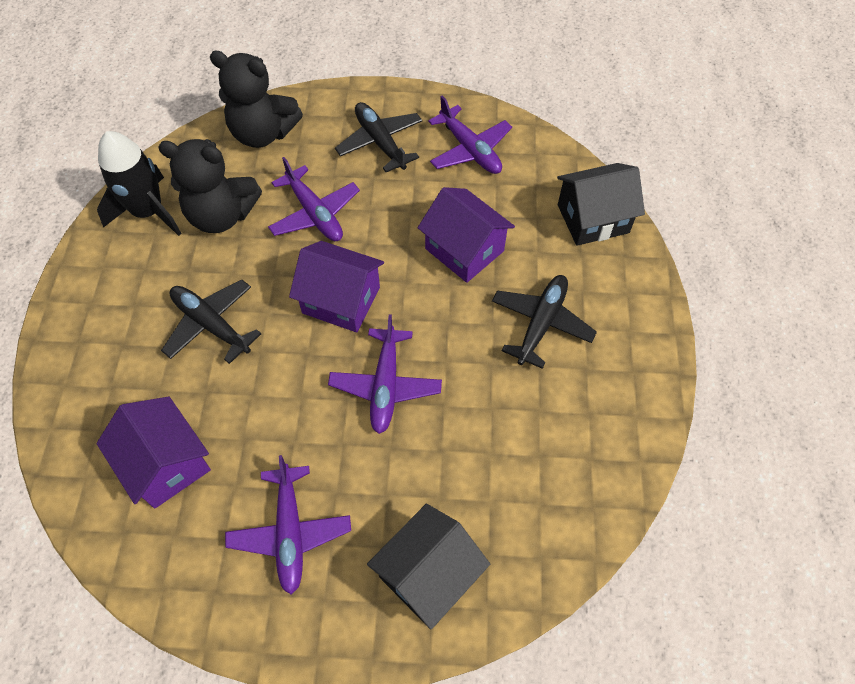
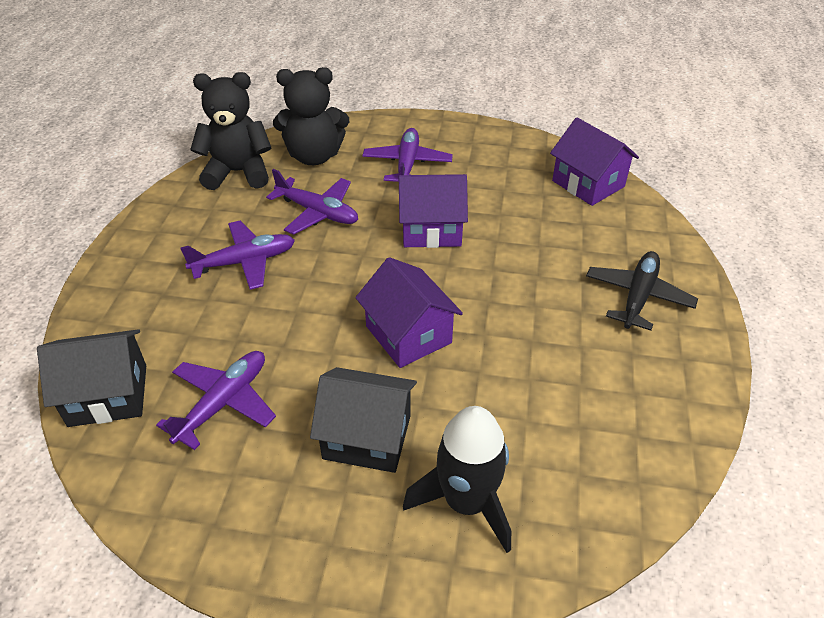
black plane: 3 -> 1

